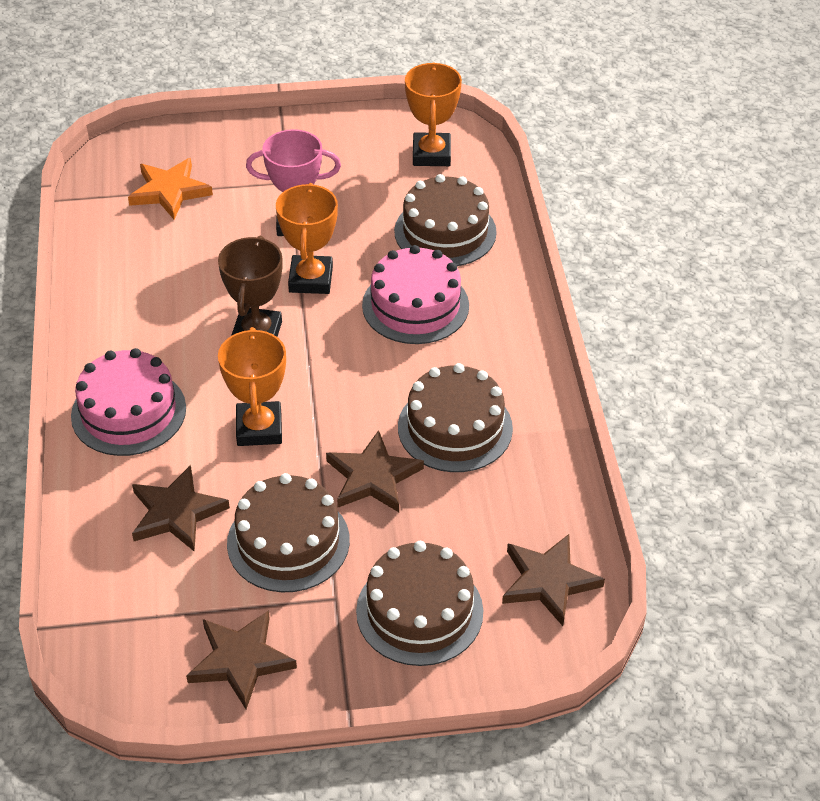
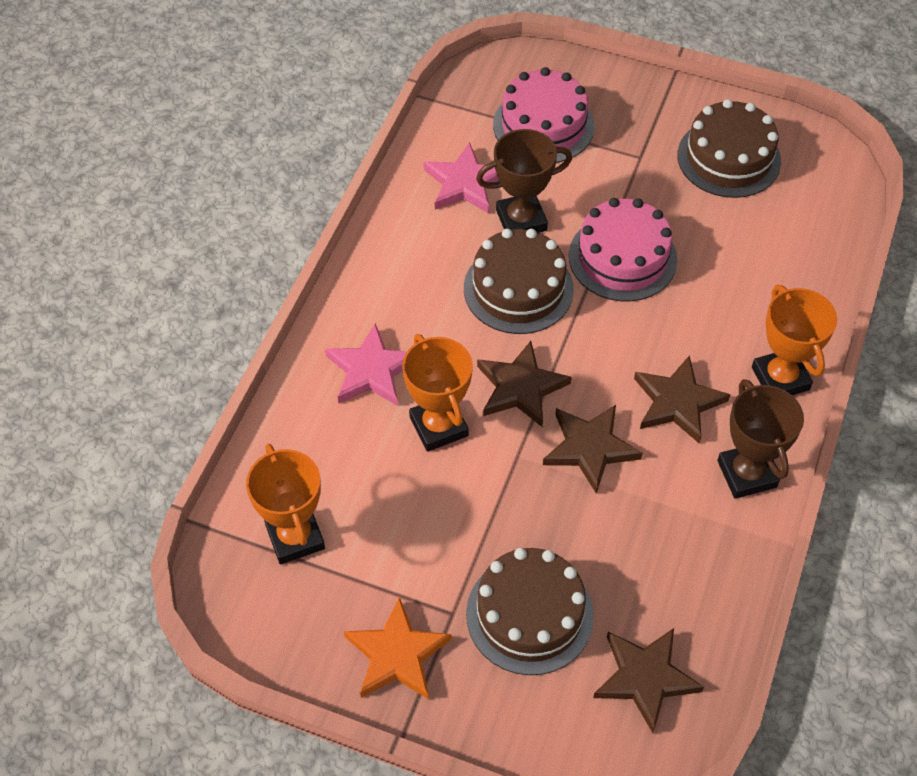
brown cake: 4 -> 3
brown trophy: 1 -> 2
pink star: 0 -> 2
pink trophy: 1 -> 0

